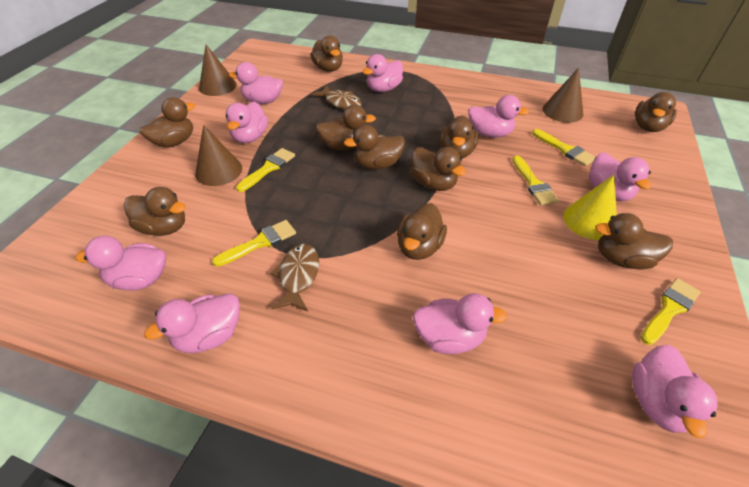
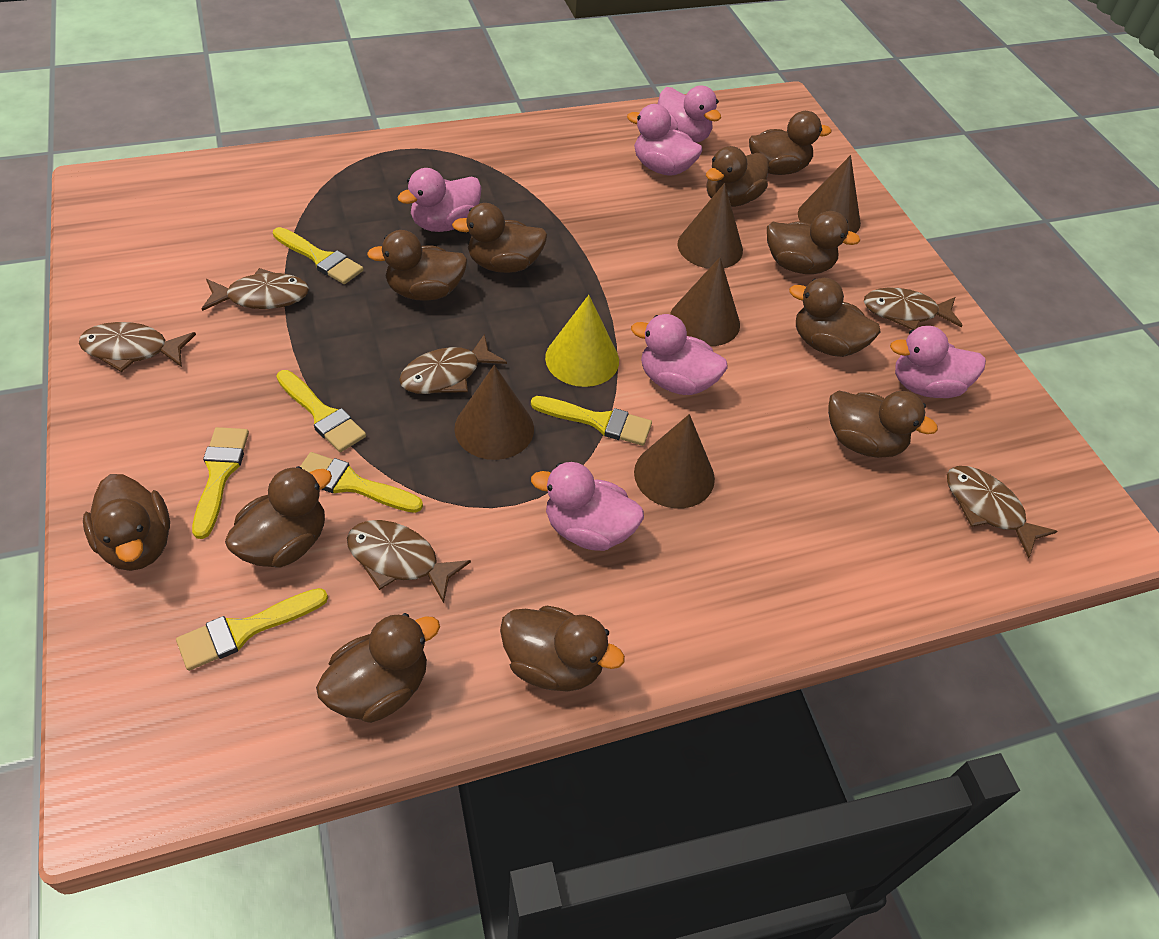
brown cone: 3 -> 5
brown duck: 10 -> 11
brown fish: 2 -> 6
pink duck: 9 -> 6
yellow brush: 5 -> 6

